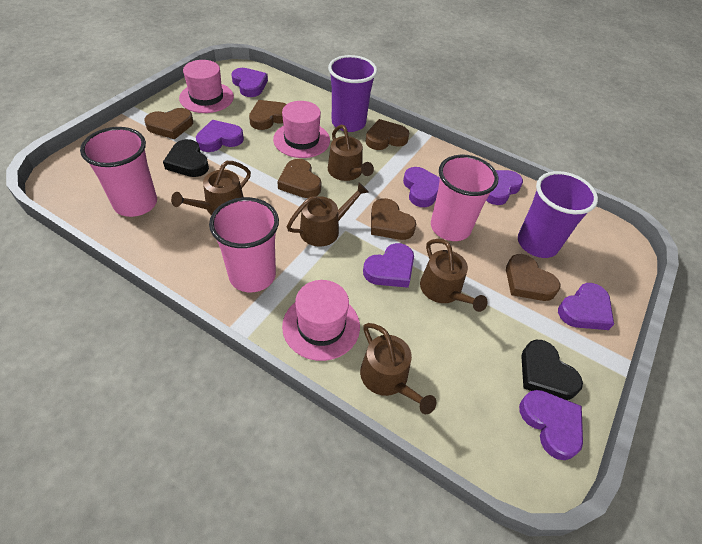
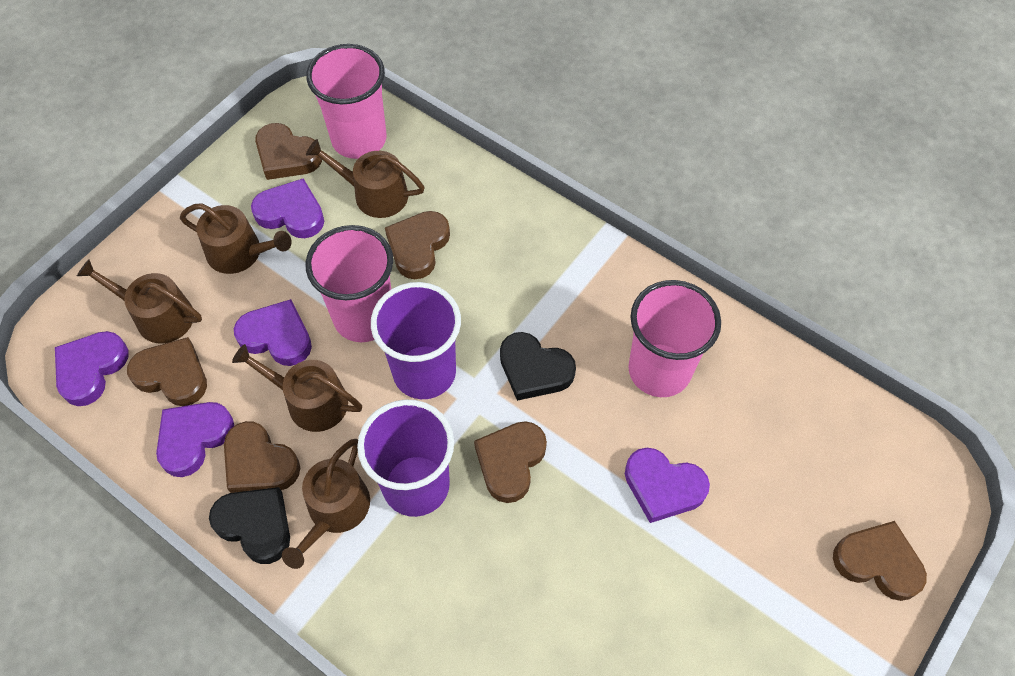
pink hat: 3 -> 0
purple heart: 7 -> 5

